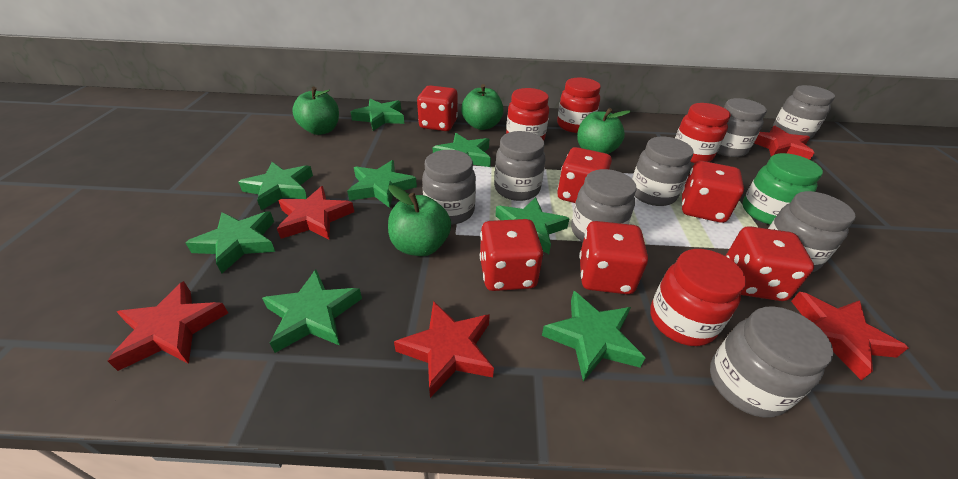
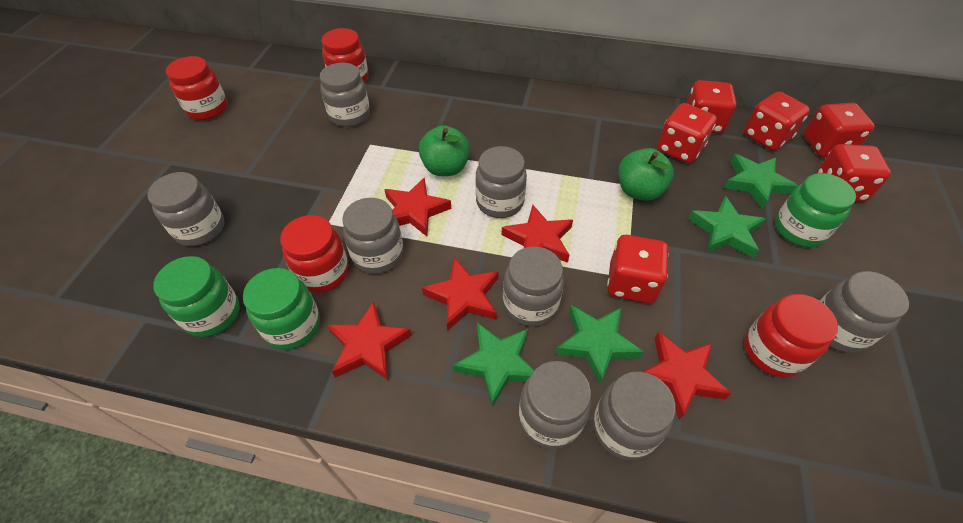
green apple: 4 -> 2
green jar: 1 -> 3
green star: 8 -> 4

